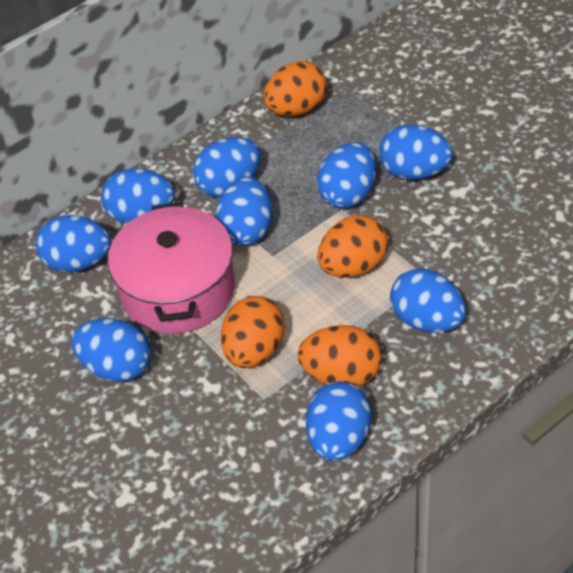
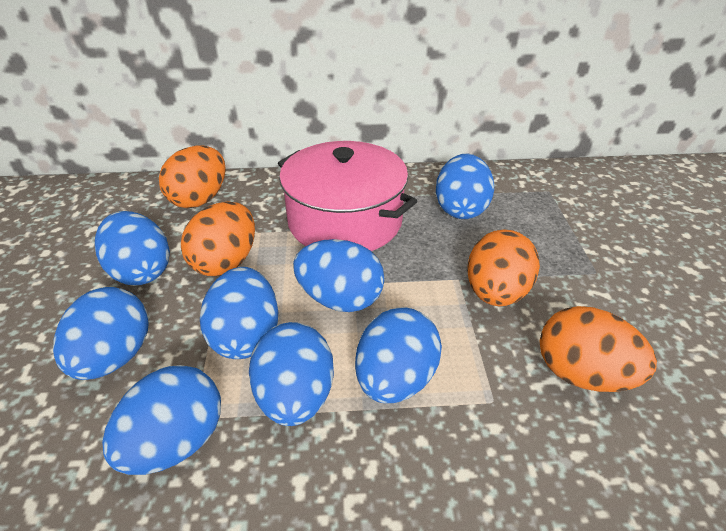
blue egg: 9 -> 8

